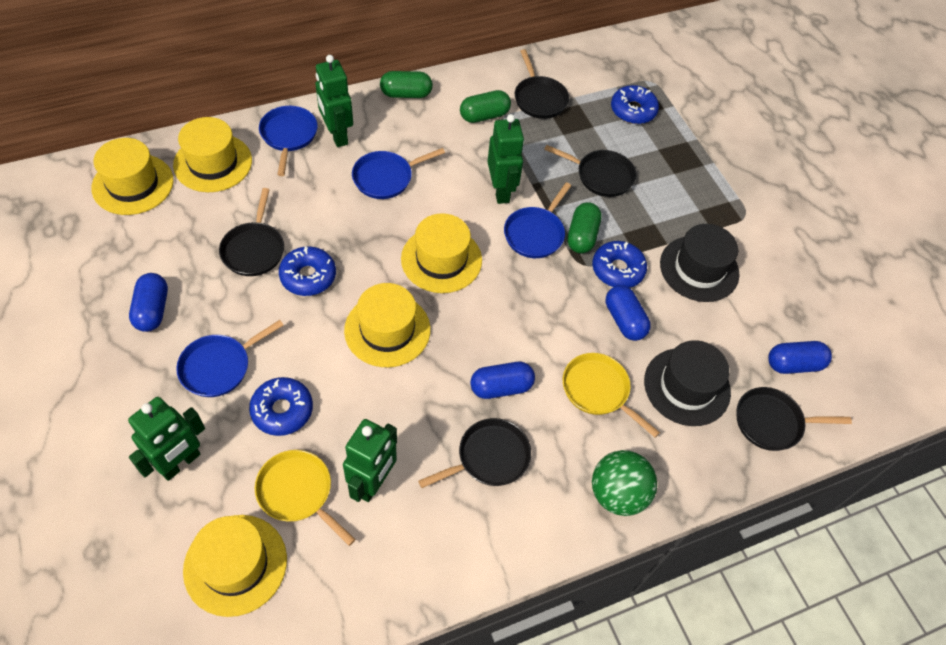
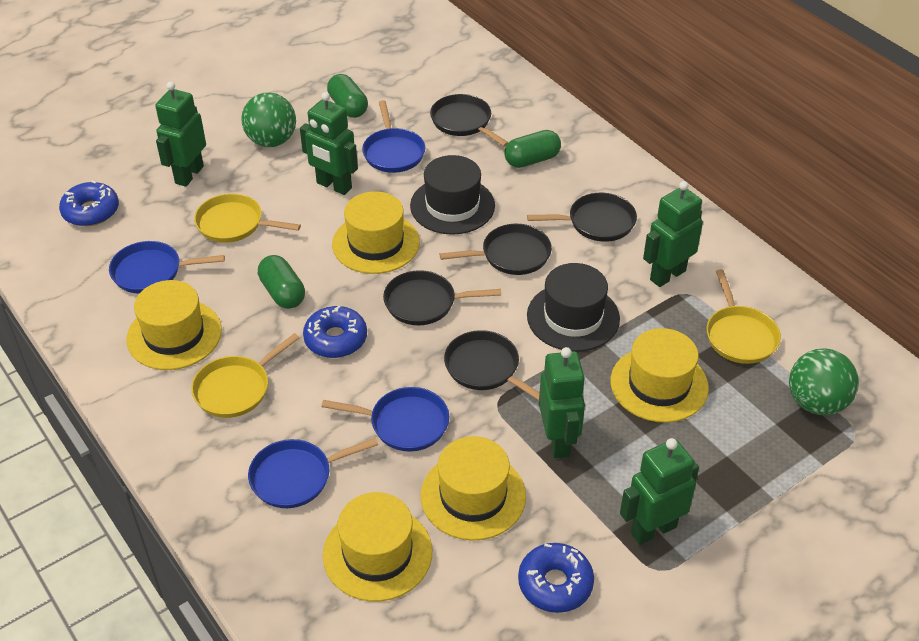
blue capsule: 4 -> 0
blue donut: 4 -> 3
green ball: 1 -> 2
green robot: 4 -> 5
yellow pan: 2 -> 3

